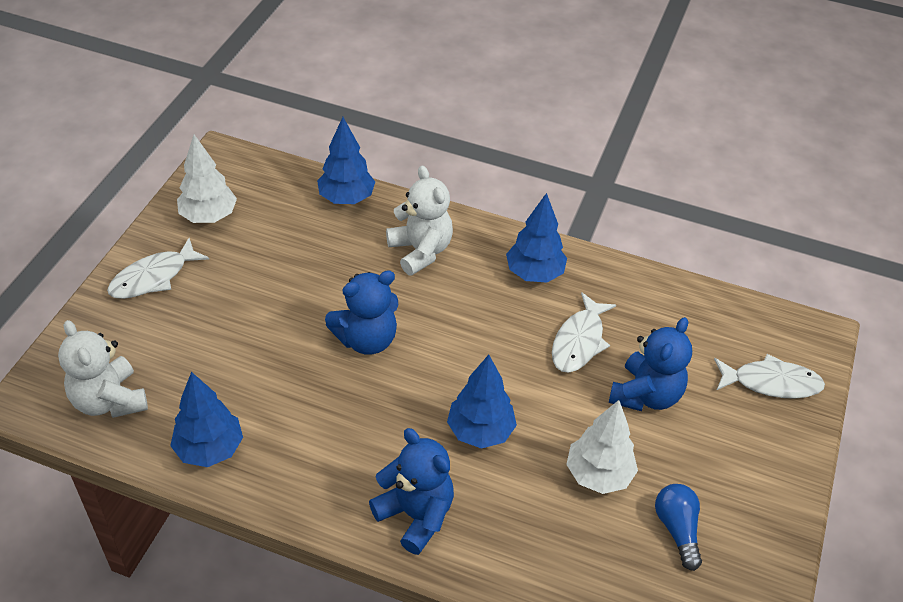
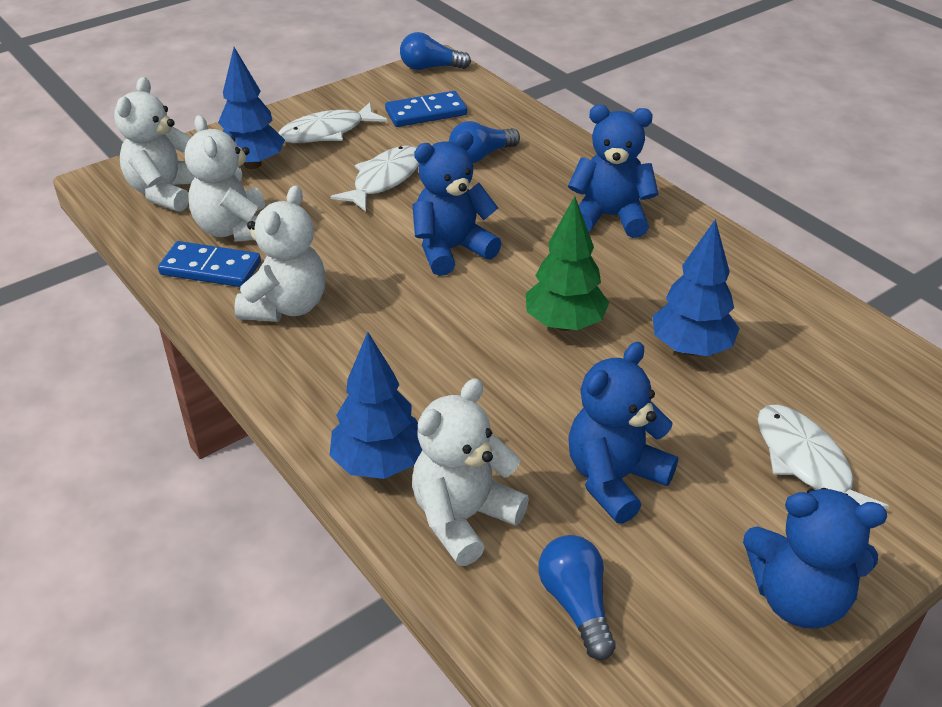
blue domino: 0 -> 2
blue light bulb: 1 -> 3
blue teddy bear: 3 -> 4
blue tree: 4 -> 3
green tree: 0 -> 1
white teddy bear: 2 -> 4
white tree: 2 -> 0

